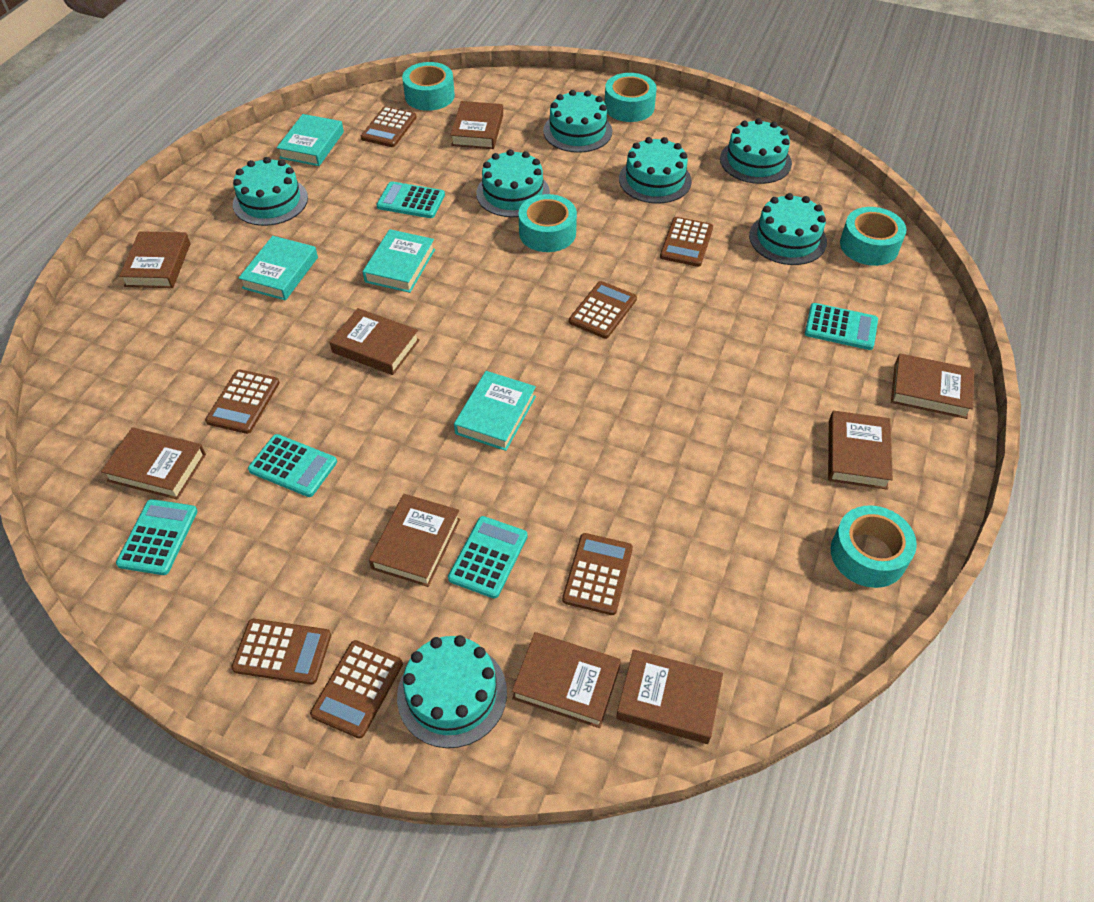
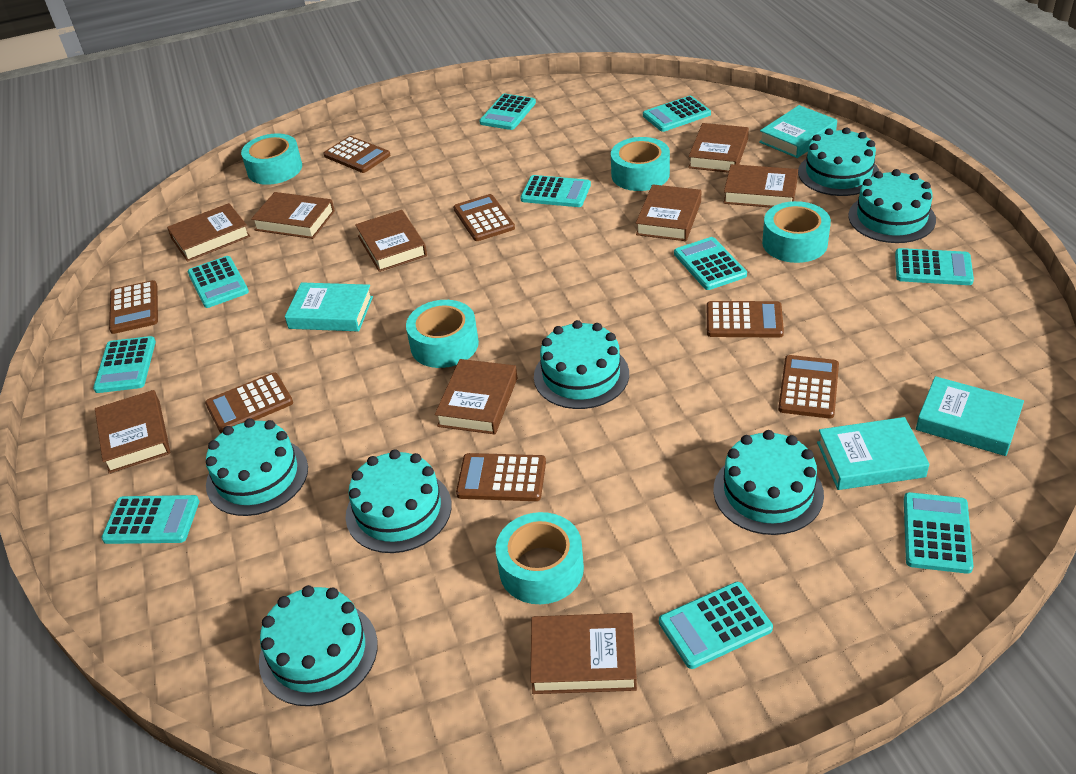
turquoise calculator: 5 -> 10

